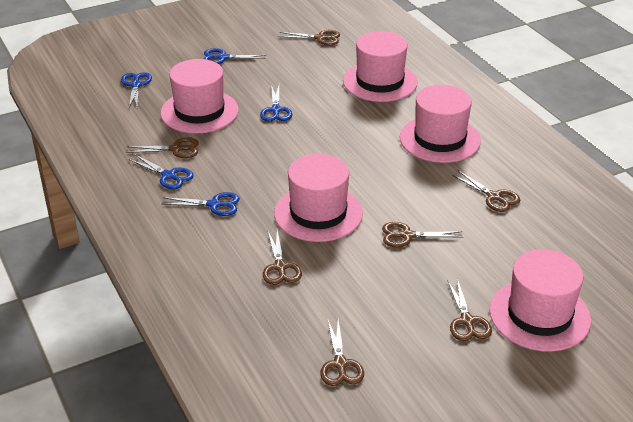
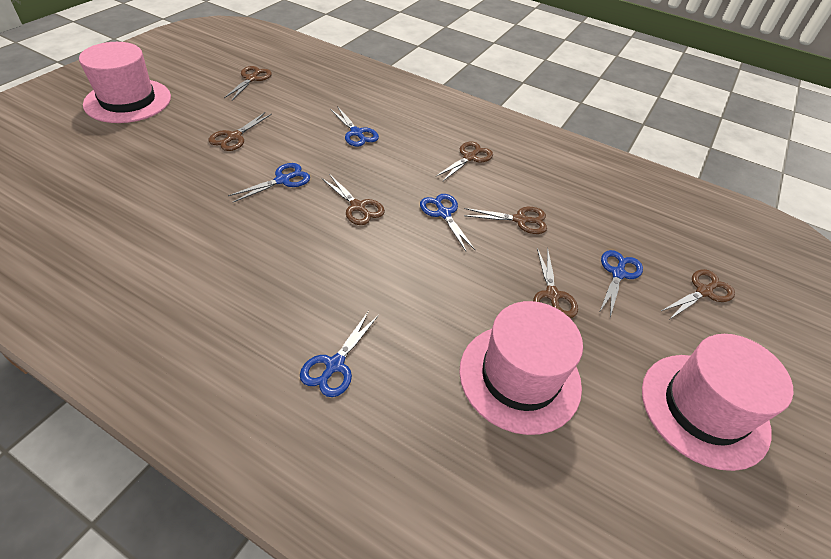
pink hat: 5 -> 3

